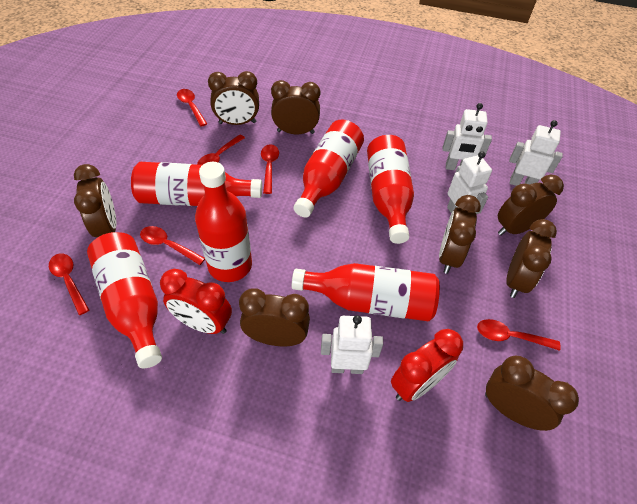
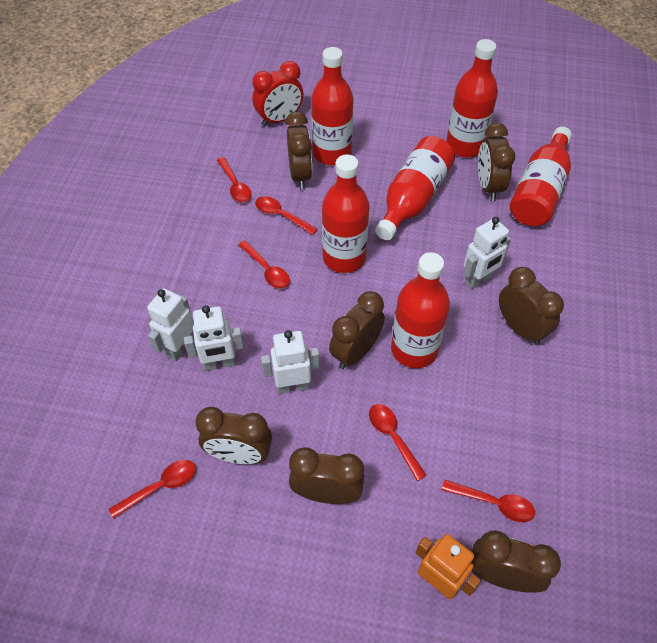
brown clock: 8 -> 7
orange robot: 0 -> 1
red clock: 2 -> 1

